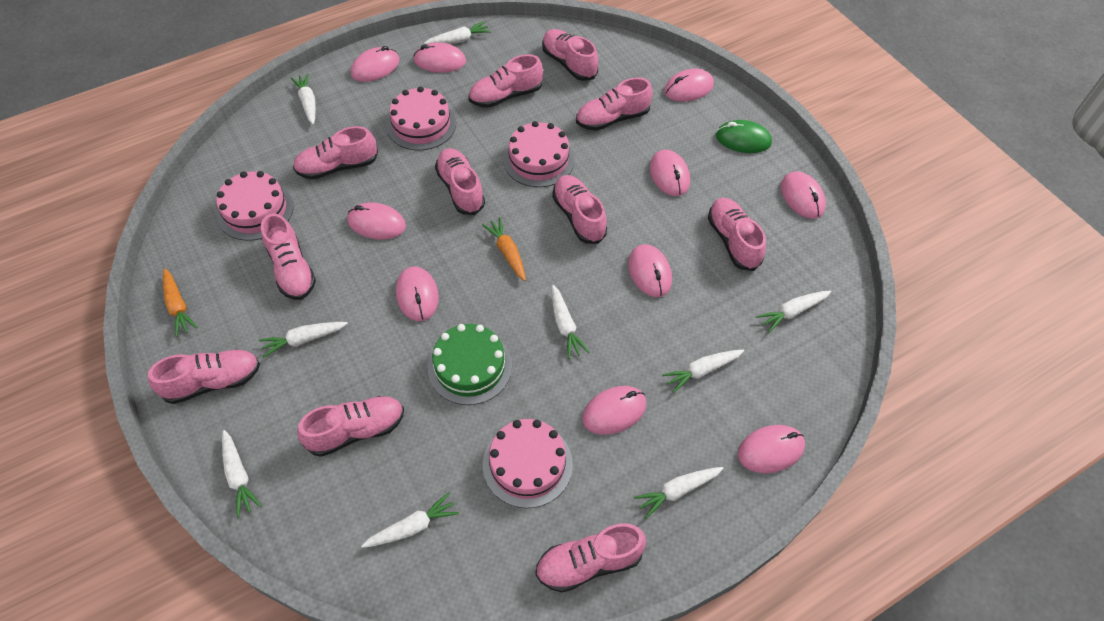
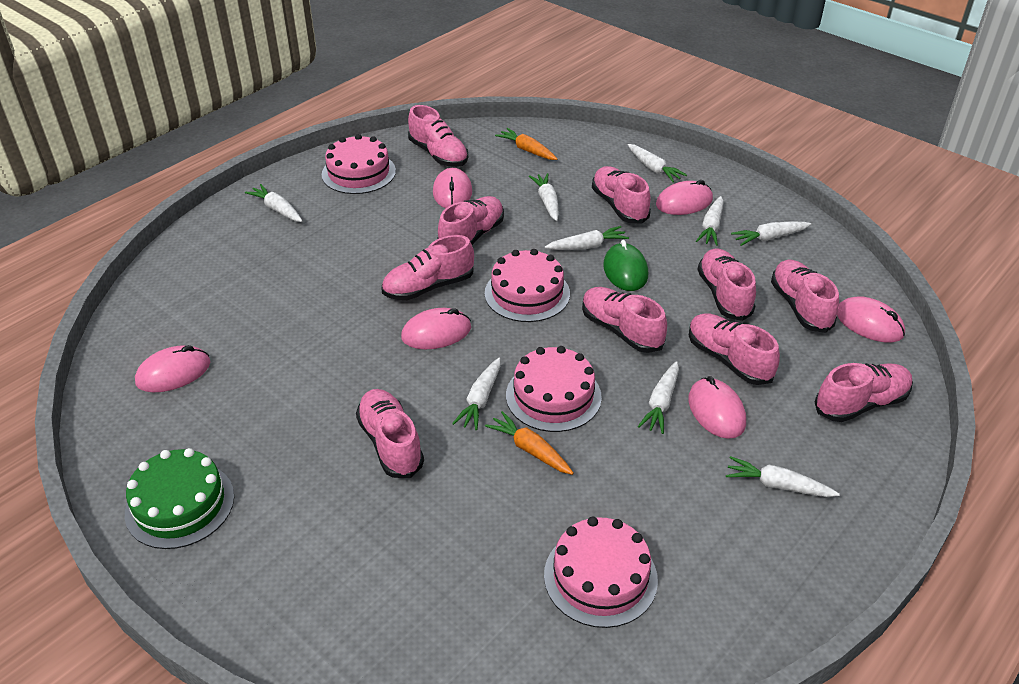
pink mouse: 10 -> 6
pink shoe: 11 -> 10

